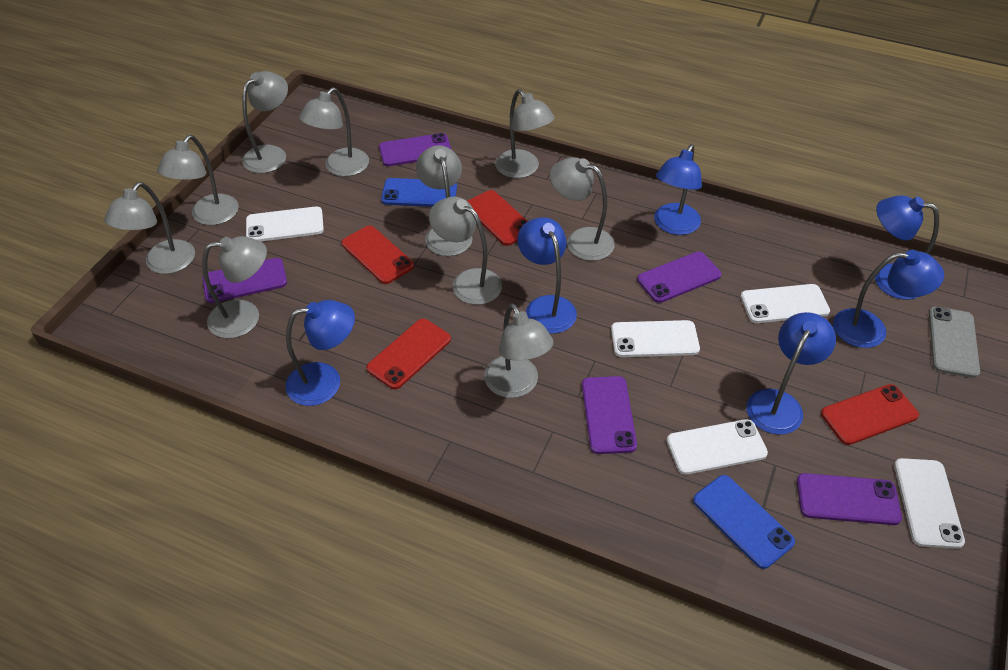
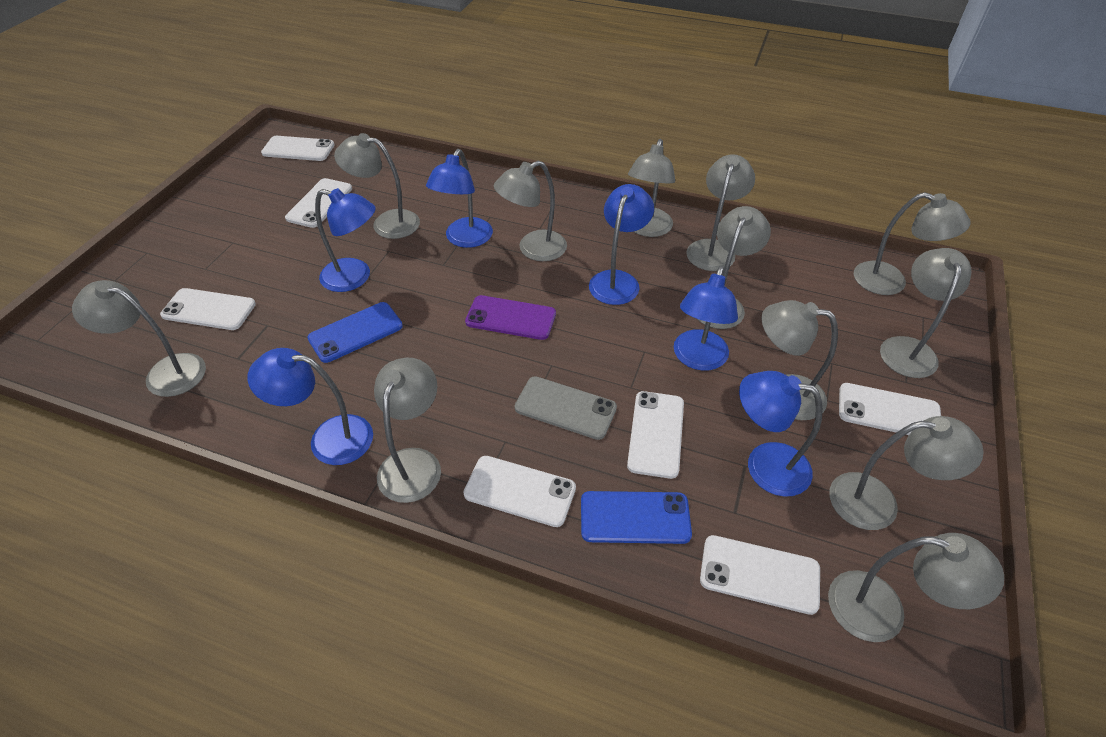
grey lamp: 10 -> 12
purple phone: 5 -> 1
red phone: 4 -> 0
white phone: 5 -> 7

